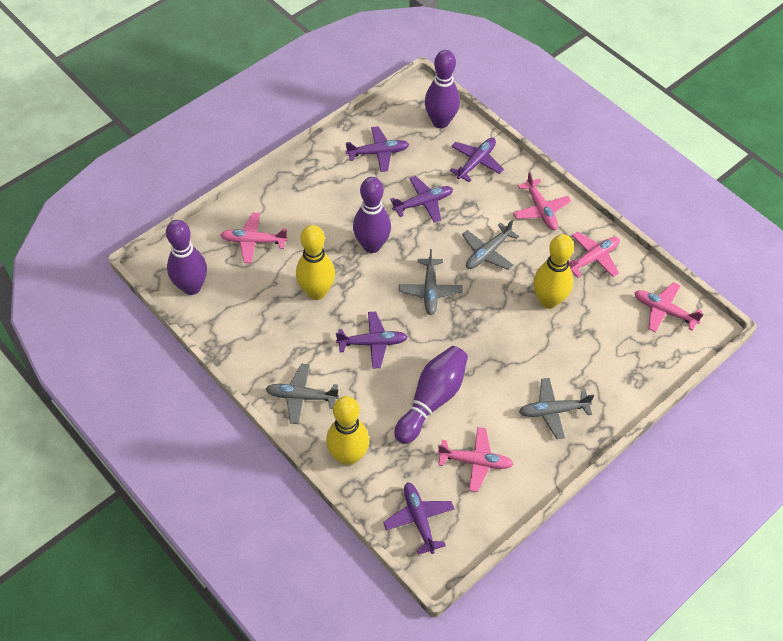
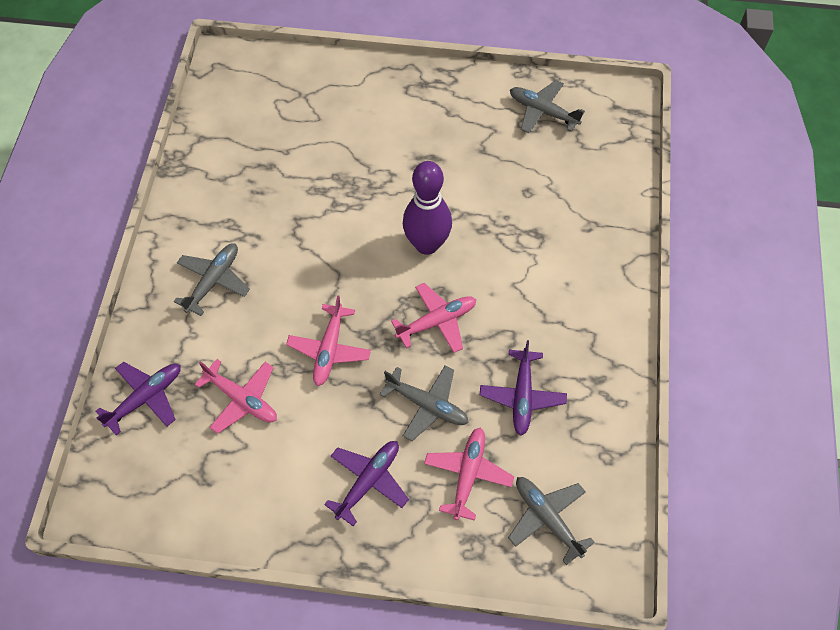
pink plane: 5 -> 4
purple bowling pin: 4 -> 1
purple plane: 5 -> 3
yellow bowling pin: 3 -> 0

